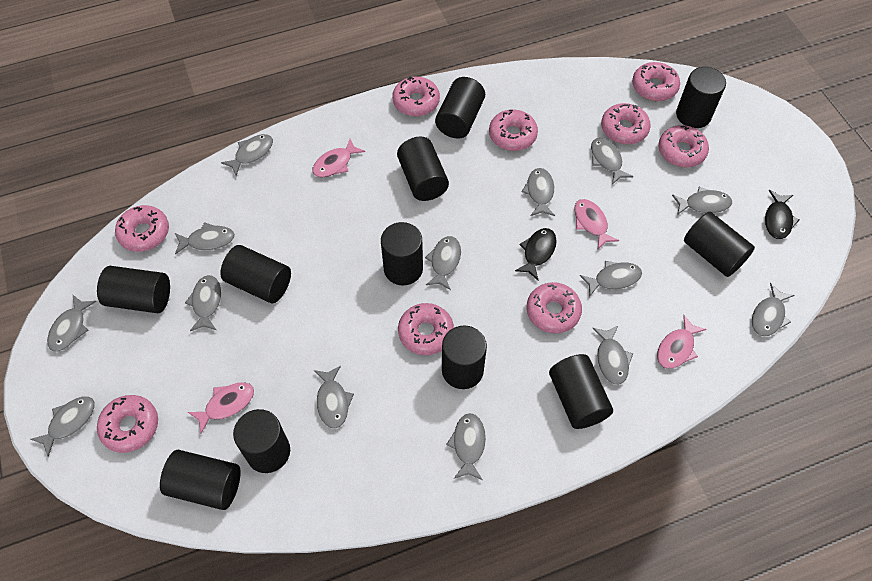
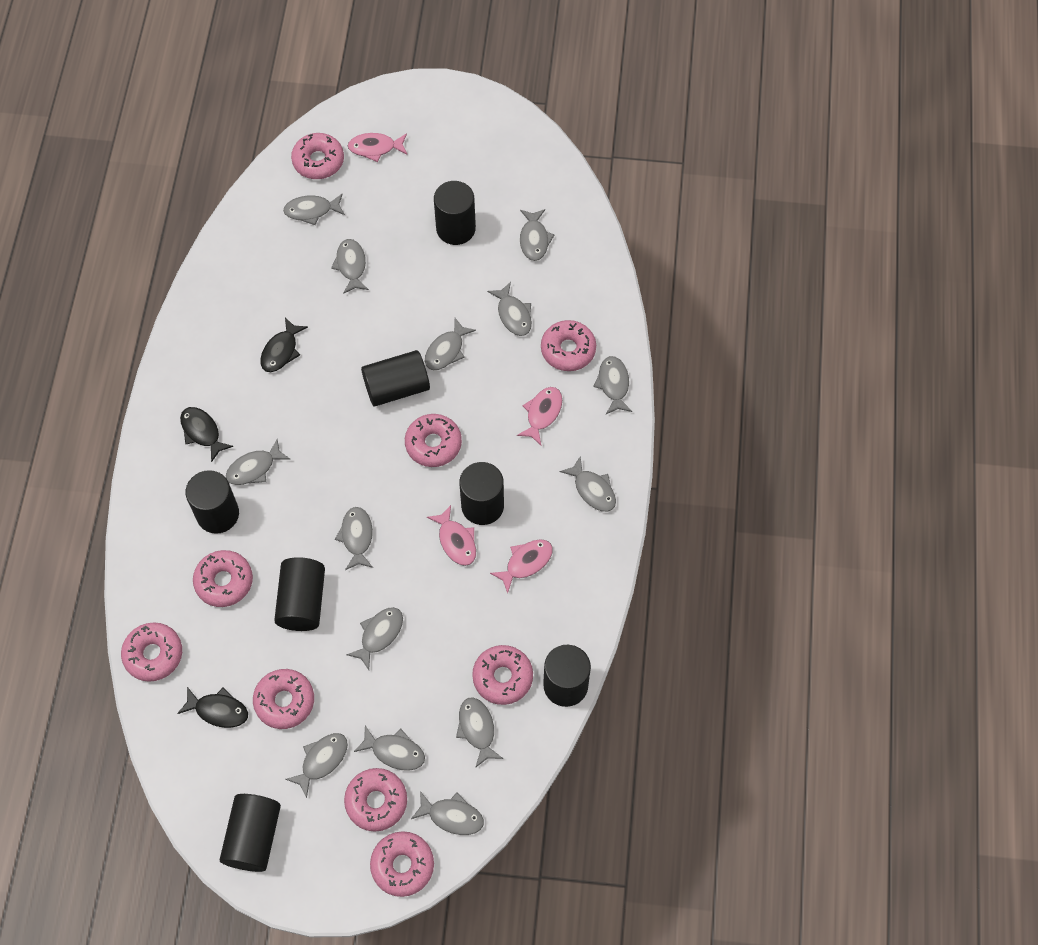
black cylinder: 11 -> 7
black fish: 2 -> 3

